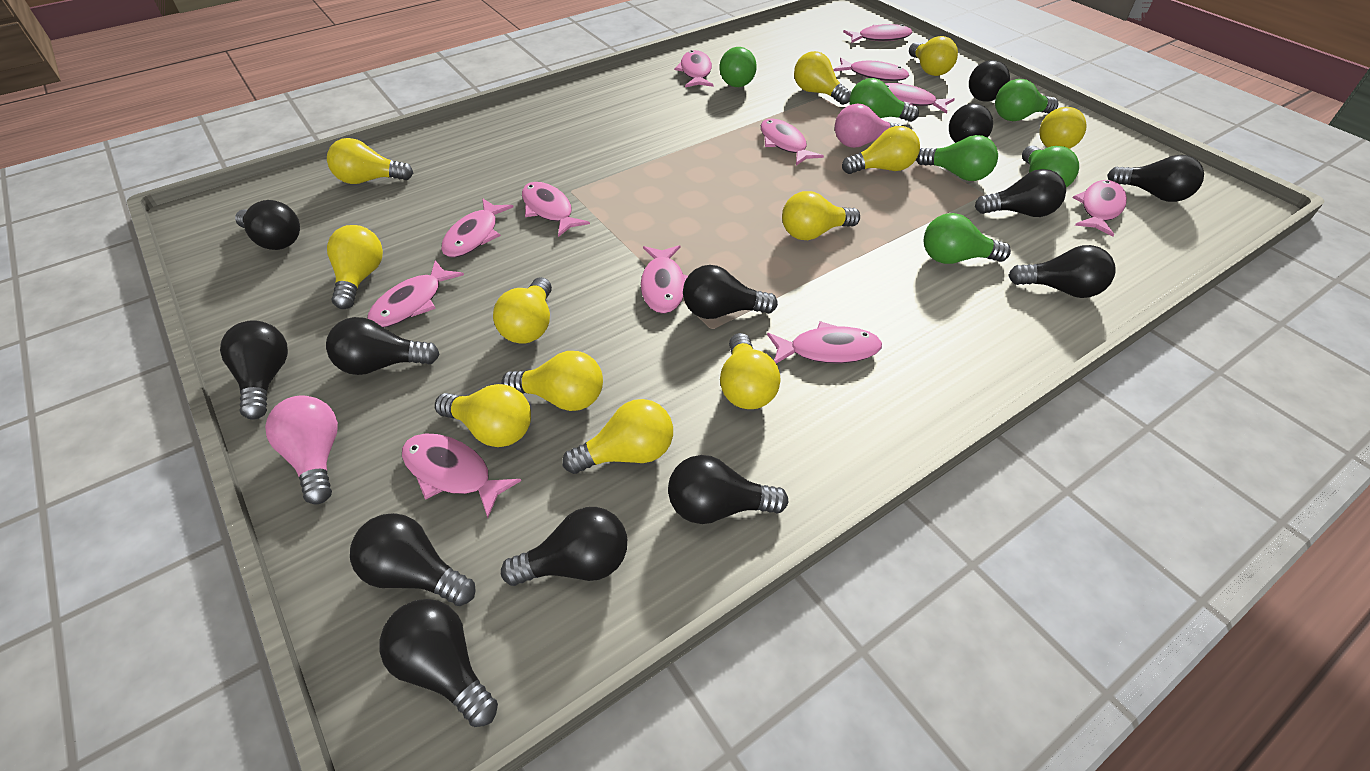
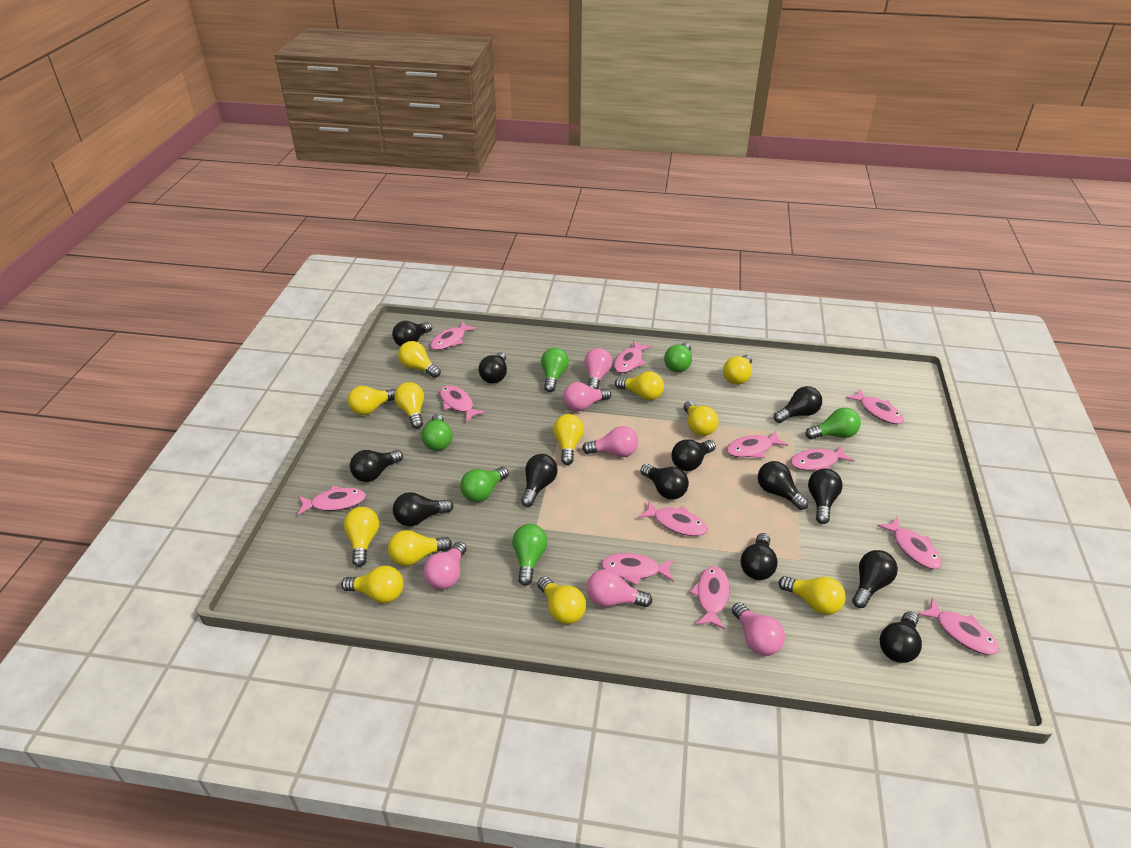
pink light bulb: 2 -> 6

